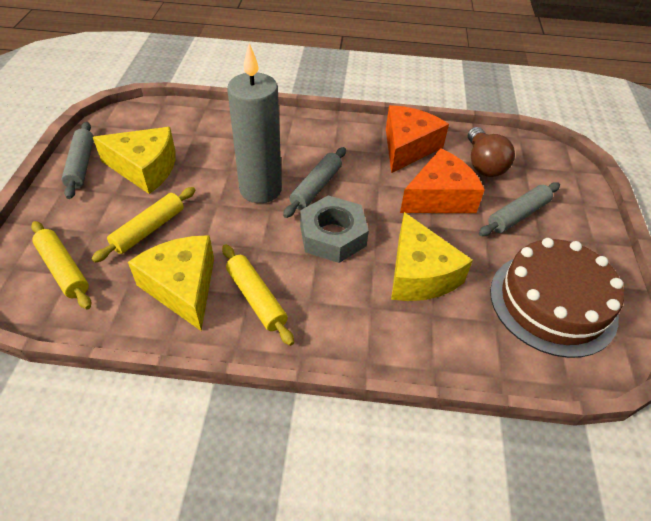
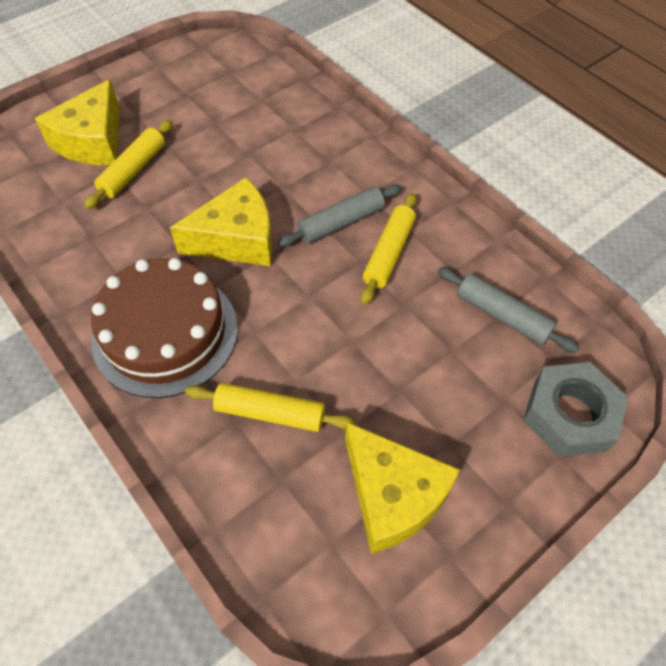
brown light bulb: 1 -> 0
grey candle: 1 -> 0
grey rolling pin: 3 -> 2
orange cheese: 2 -> 0

